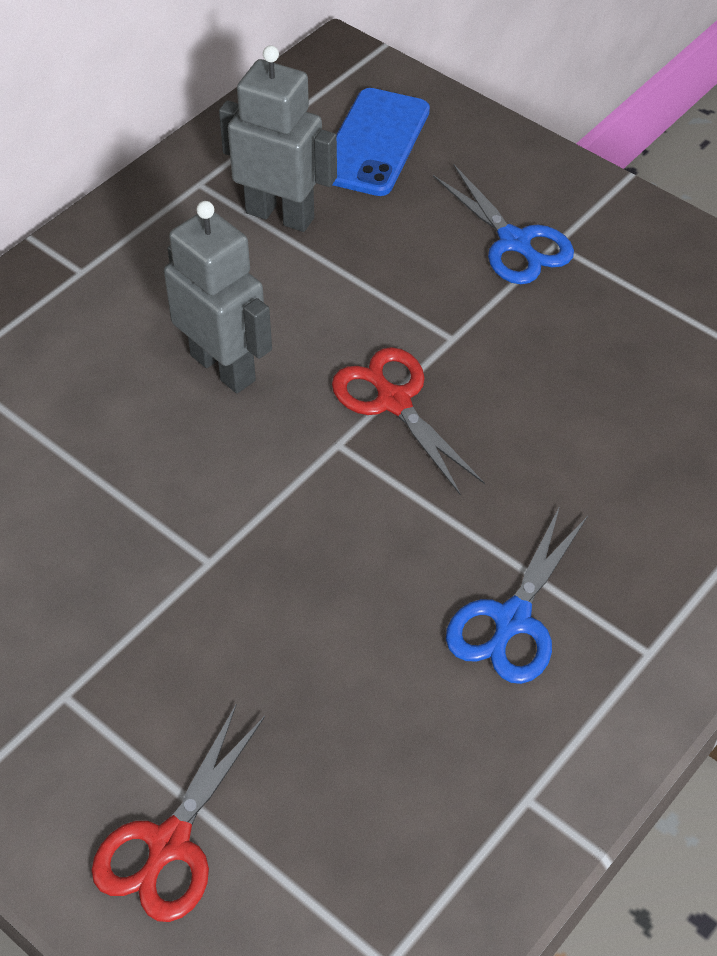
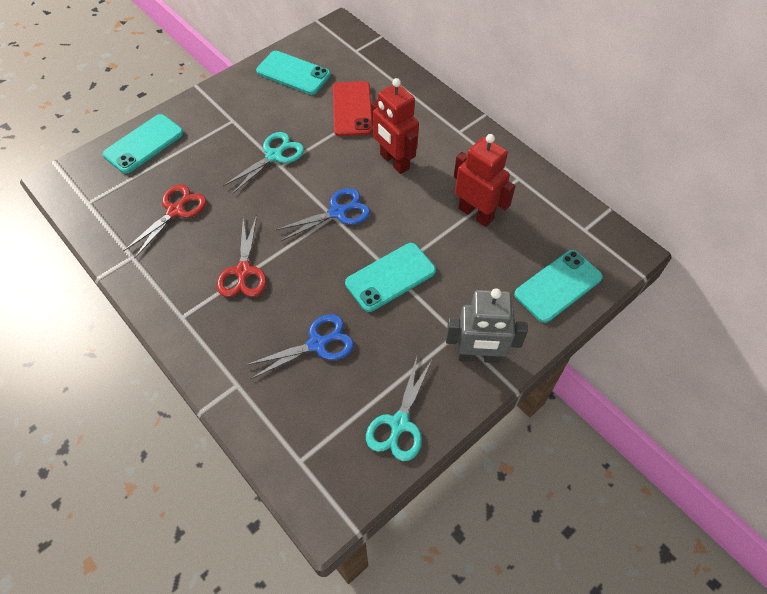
blue phone: 1 -> 0
grey robot: 2 -> 1
red phone: 0 -> 1
red robot: 0 -> 2
turquoise phone: 0 -> 4
turquoise scissors: 0 -> 2

